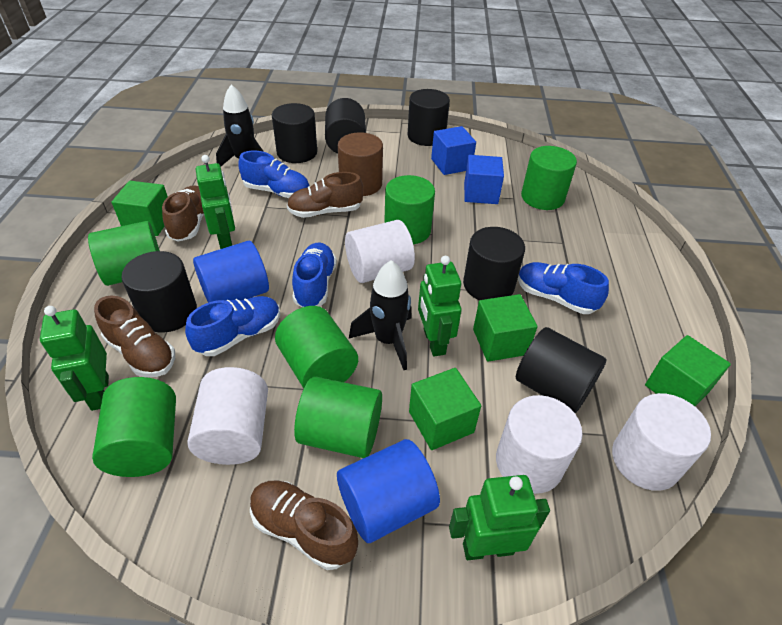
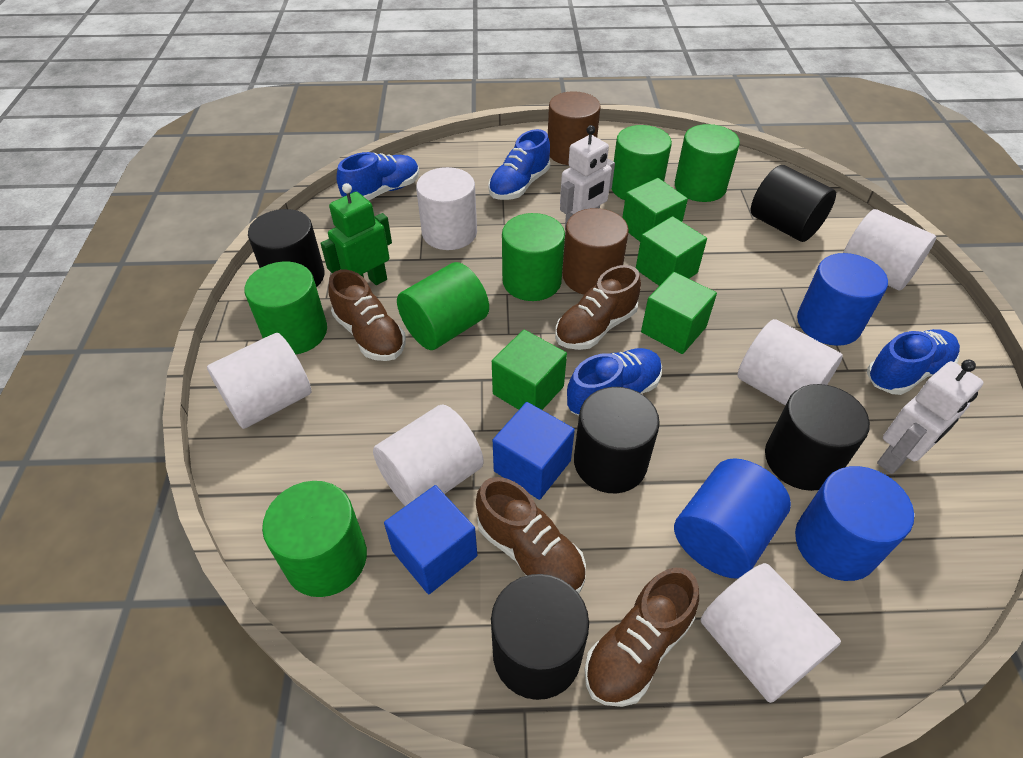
black cylinder: 6 -> 5
black rocket: 2 -> 0
blue cylinder: 2 -> 3
brown cylinder: 1 -> 2
green robot: 4 -> 1
white cylinder: 4 -> 6
white robot: 0 -> 2

